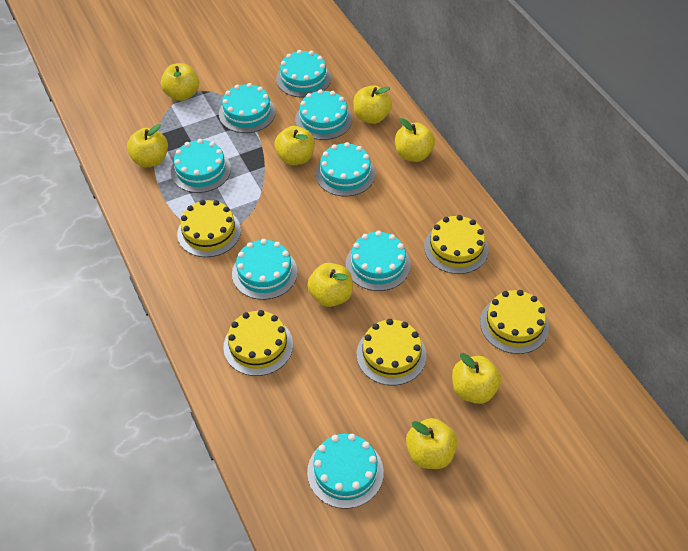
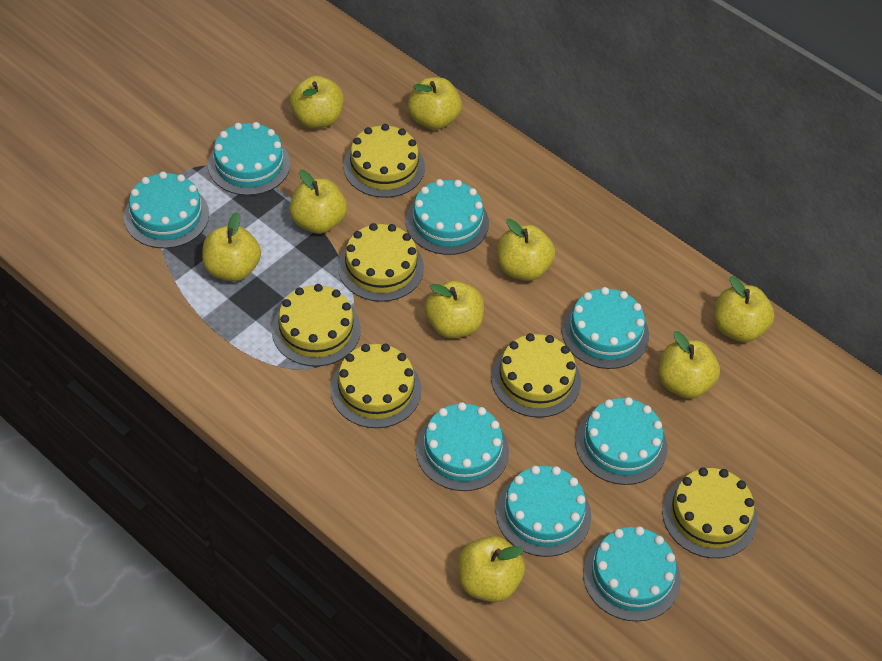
yellow apple: 8 -> 9
yellow cake: 5 -> 6

